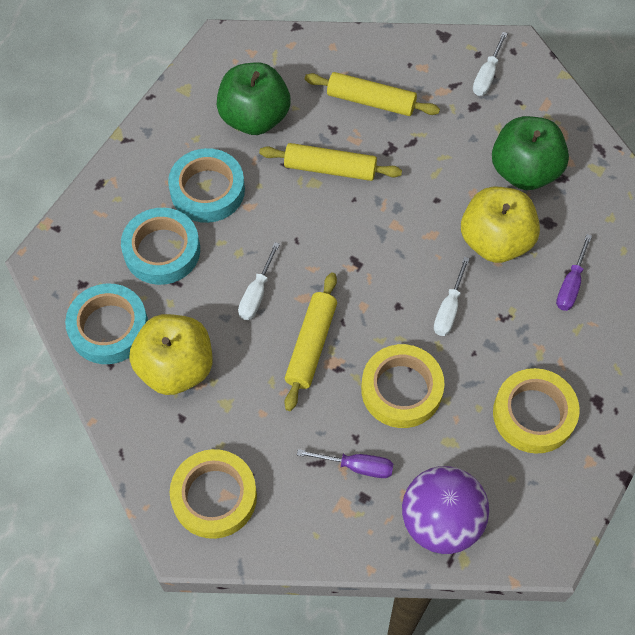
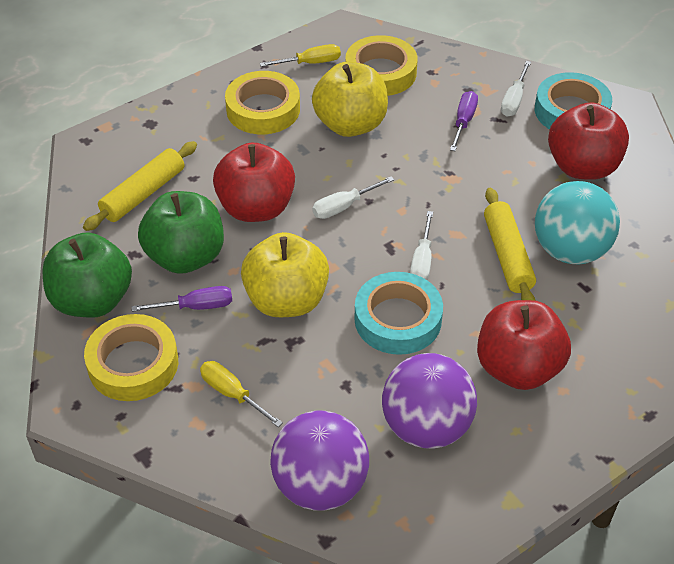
purple ball: 1 -> 2
red apple: 0 -> 3
turquoise ball: 0 -> 1
turquoise tape: 3 -> 2
yellow rolling pin: 3 -> 2
yellow screwdriver: 0 -> 2

